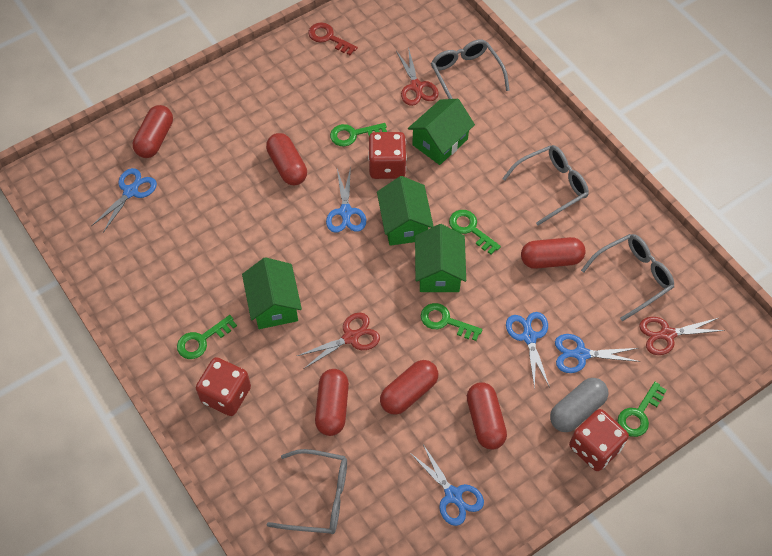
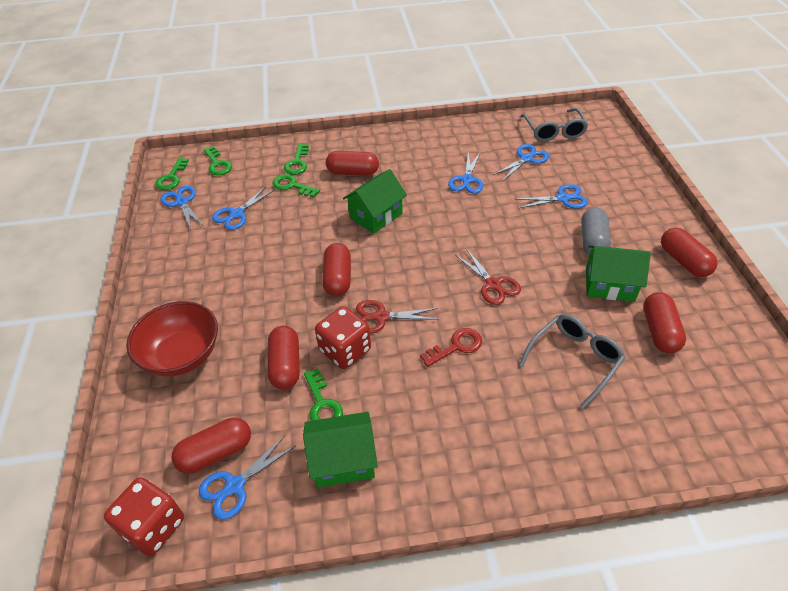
blue scissors: 5 -> 6
green house: 4 -> 3
grey glasses: 4 -> 2
red bowl: 0 -> 1
red dice: 3 -> 2
red scissors: 3 -> 2

